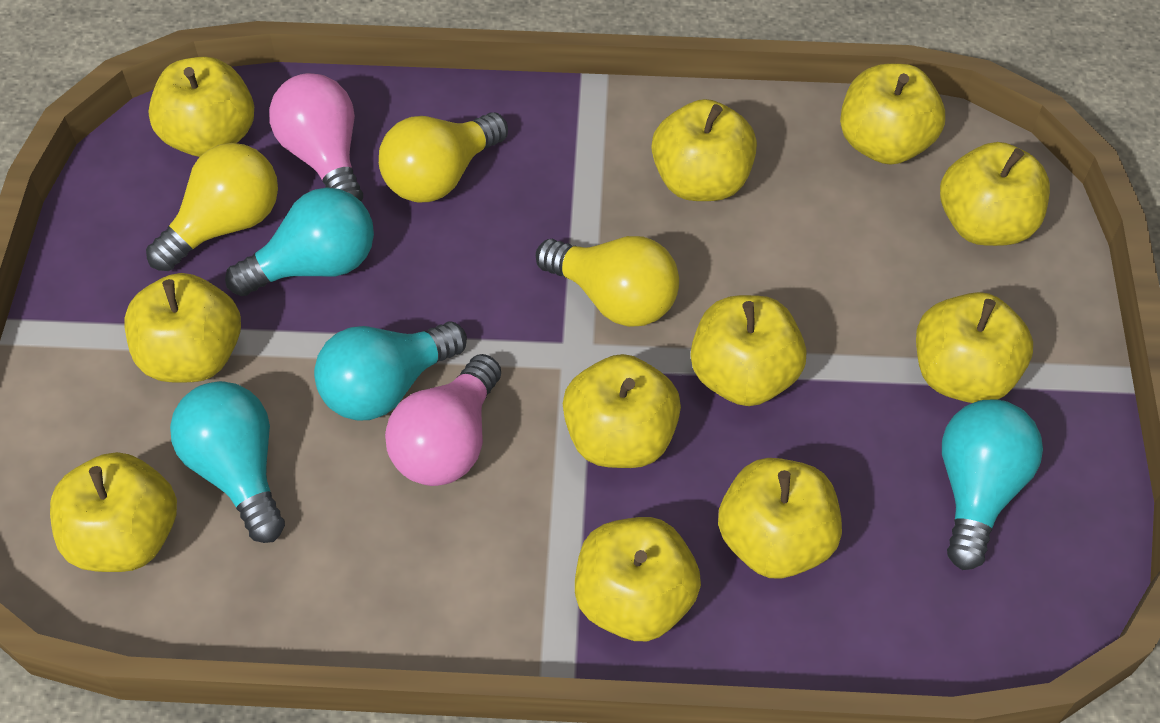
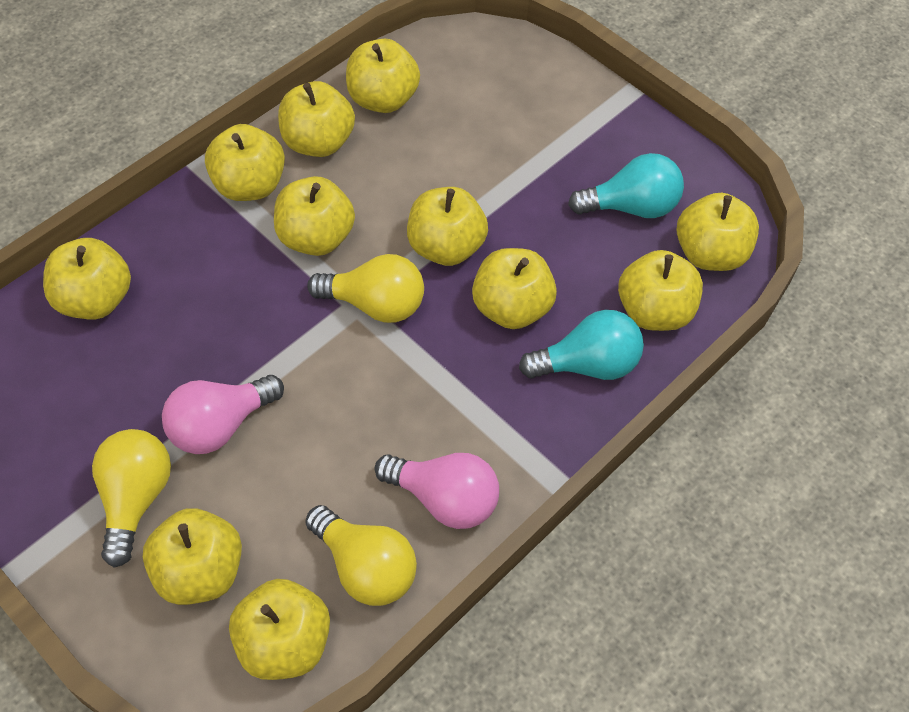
turquoise light bulb: 4 -> 2

